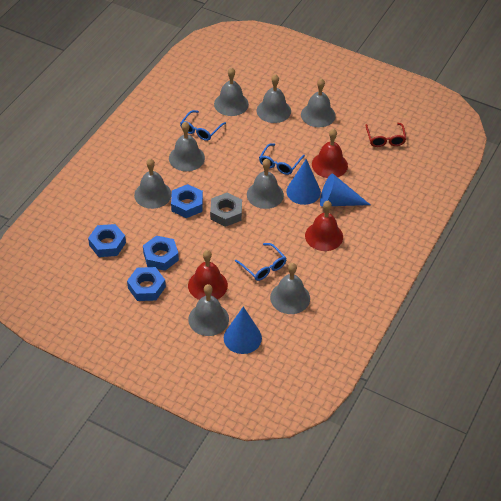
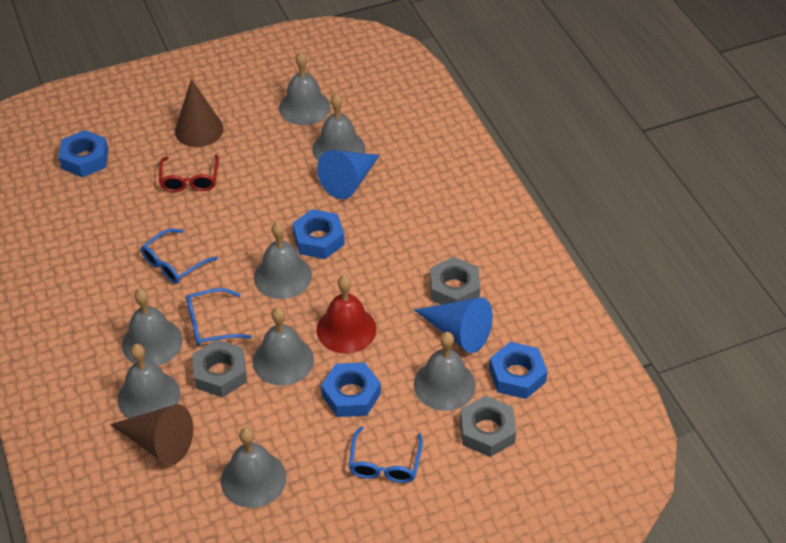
blue cone: 3 -> 2
brown cone: 0 -> 2
grey nut: 1 -> 3
red bell: 3 -> 1

